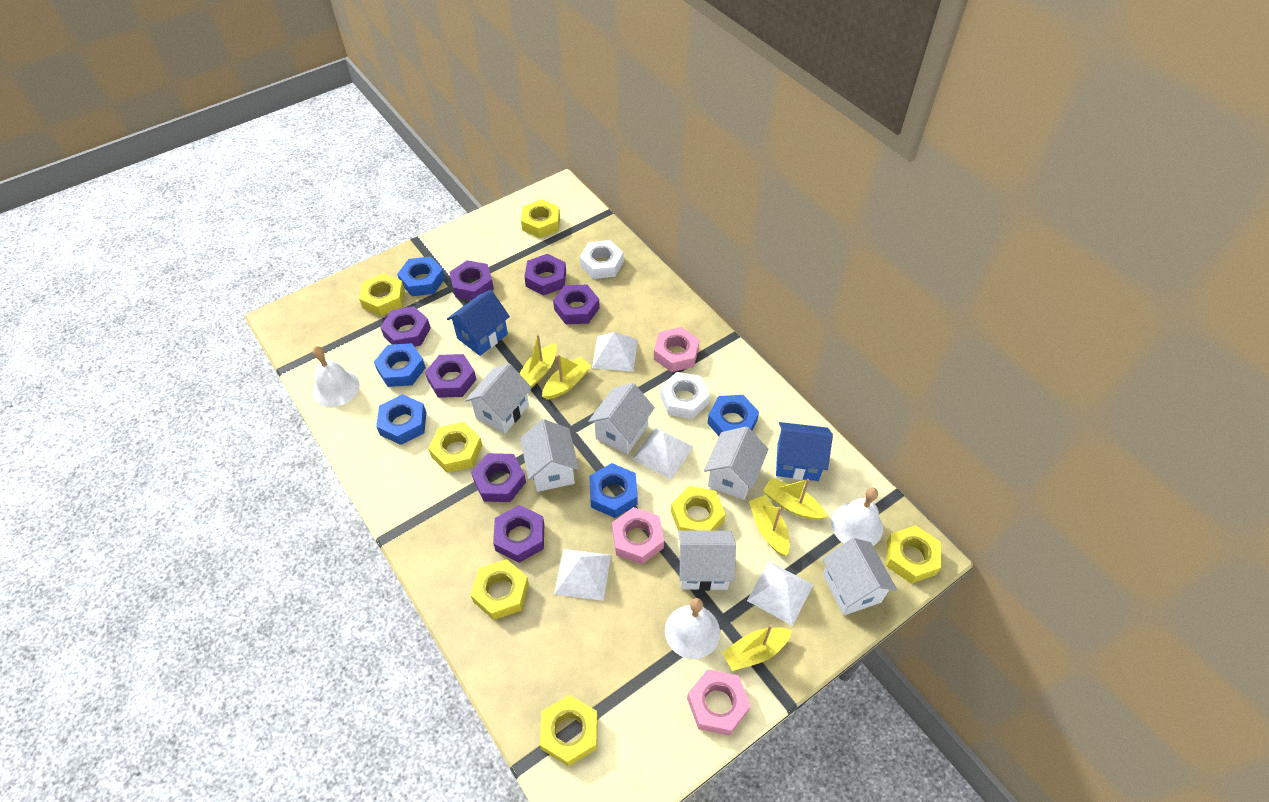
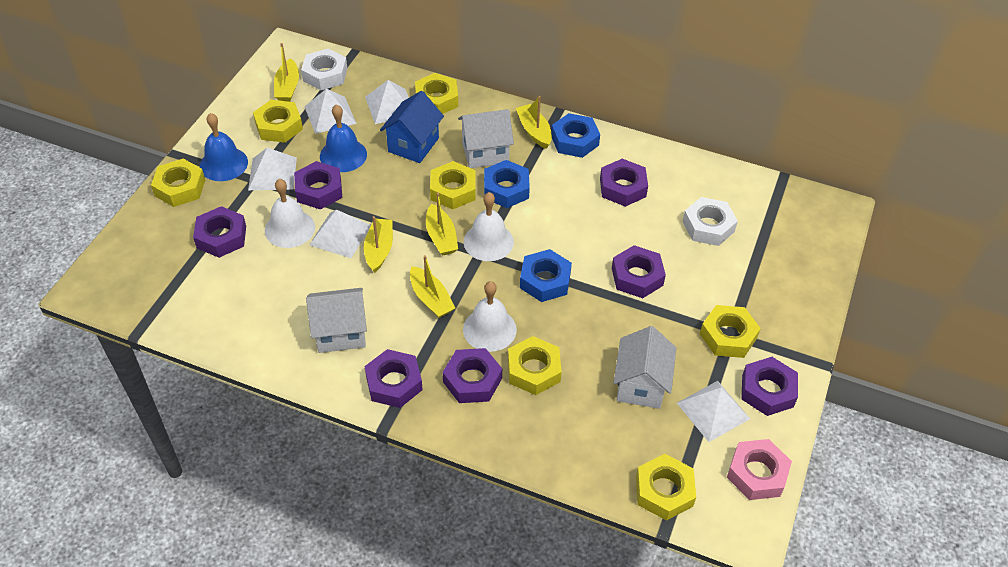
blue bell: 0 -> 2
blue house: 2 -> 1
blue nut: 5 -> 3
pink nut: 3 -> 1
white house: 6 -> 3
white pyramid: 4 -> 5

